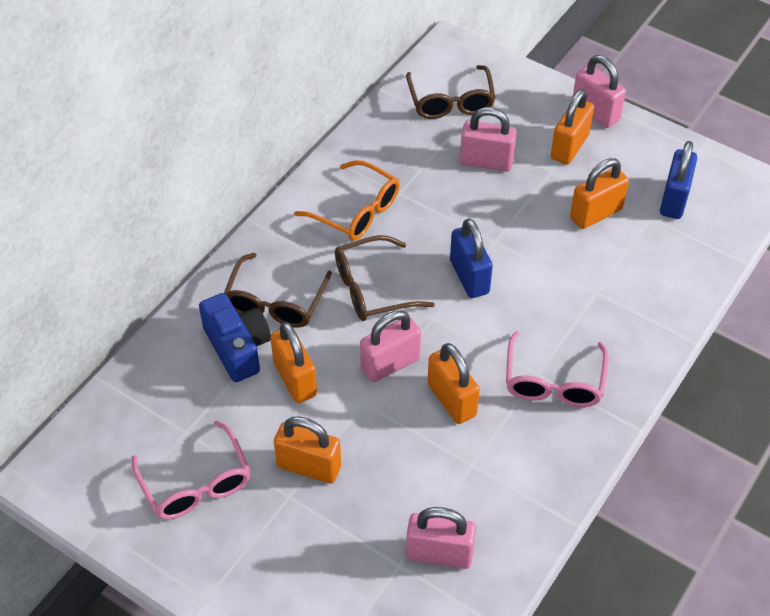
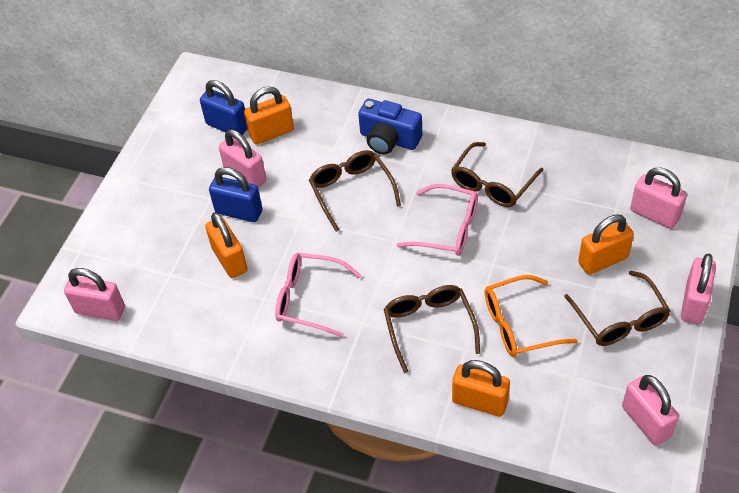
brown glasses: 3 -> 4
orange padlock: 5 -> 4
pink padlock: 4 -> 5

